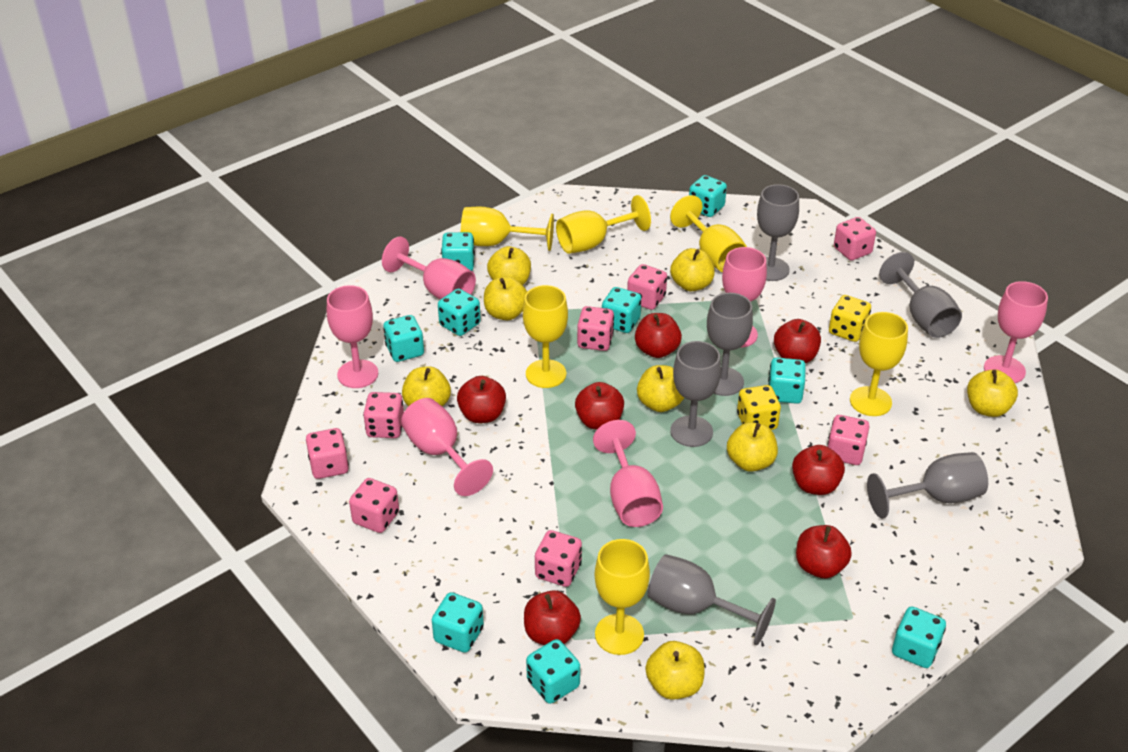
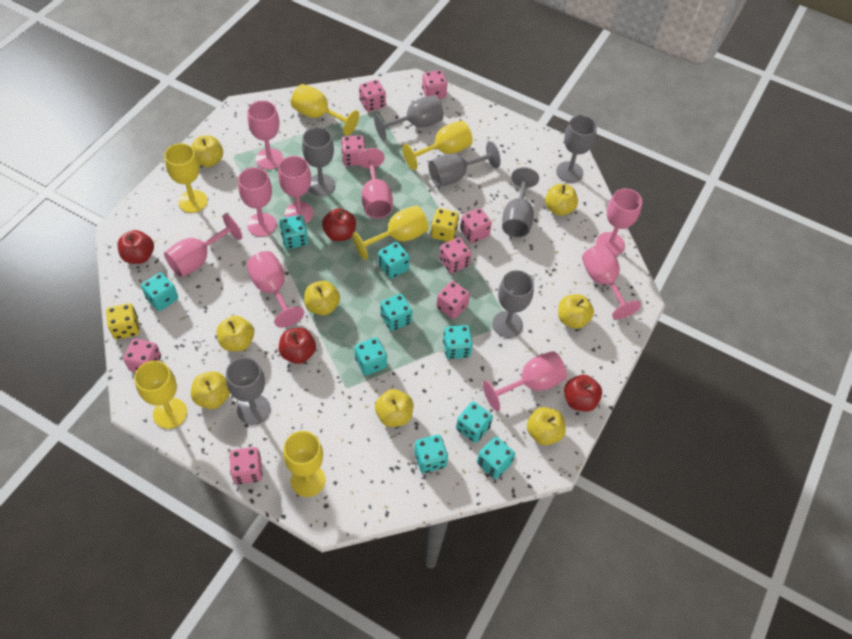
grey goblet: 6 -> 7
pink goblet: 6 -> 9
red apple: 7 -> 4

